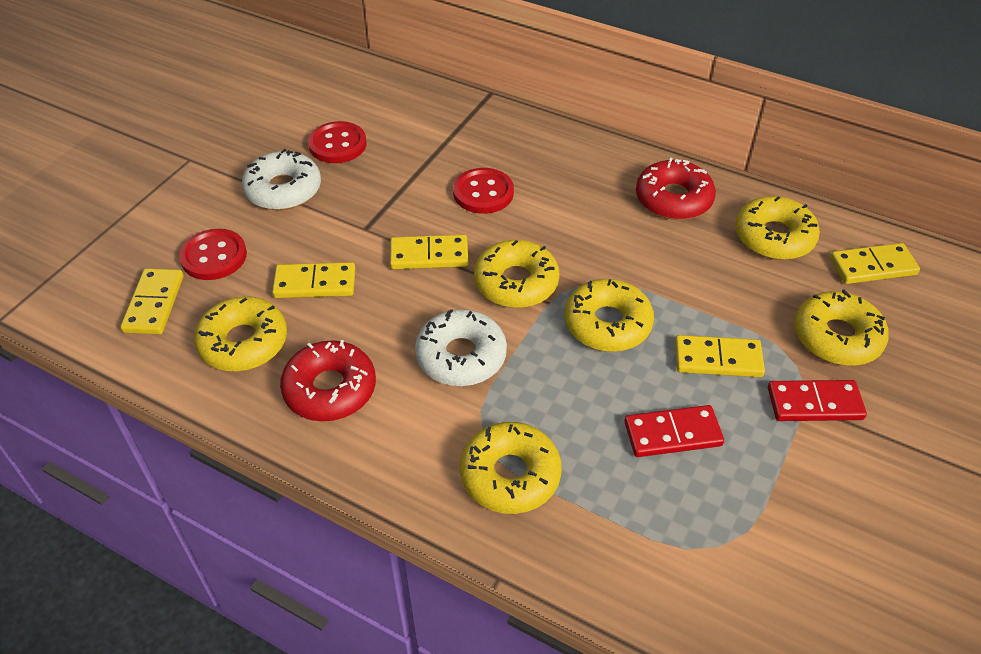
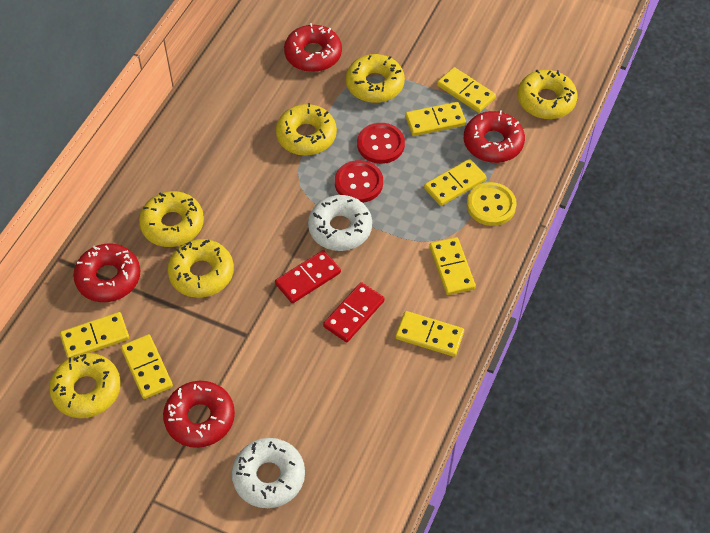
red button: 3 -> 2
red donut: 2 -> 4
yellow button: 0 -> 1
yellow domino: 5 -> 7

